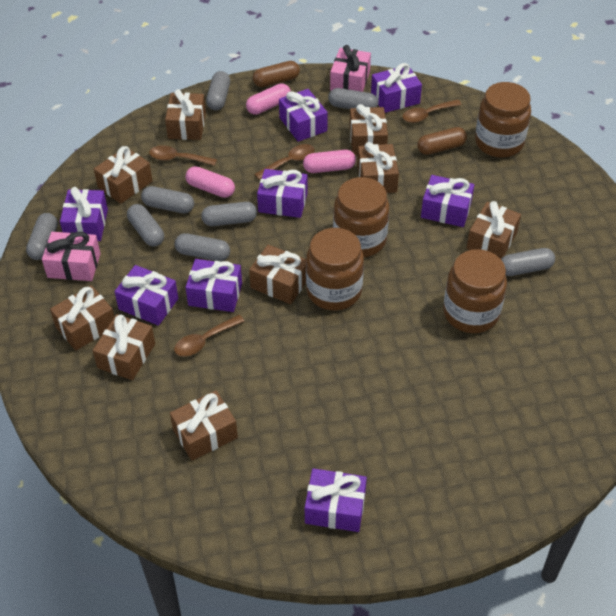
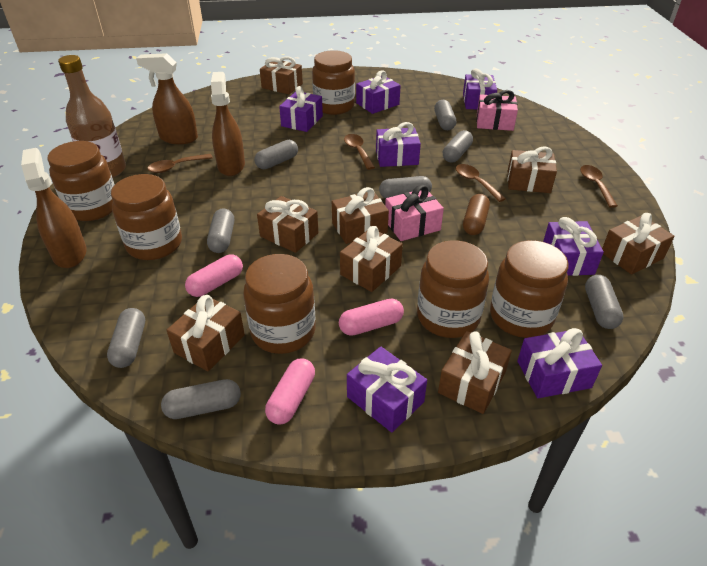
brown bottle: 0 -> 1
brown capsule: 2 -> 1
brown gift: 9 -> 8
brown jar: 4 -> 6
brown spray bottle: 0 -> 3
purple gift: 8 -> 7

